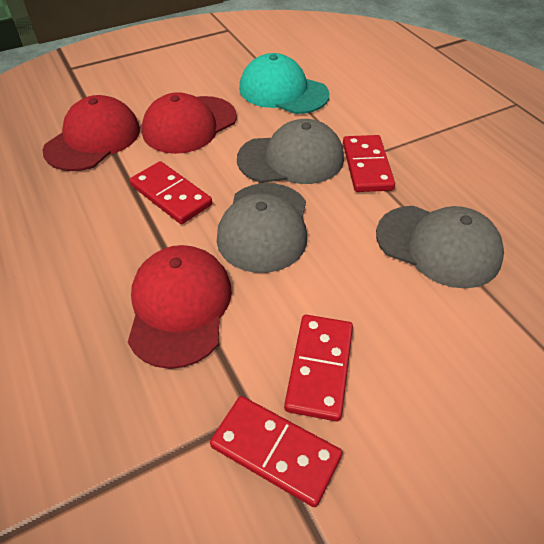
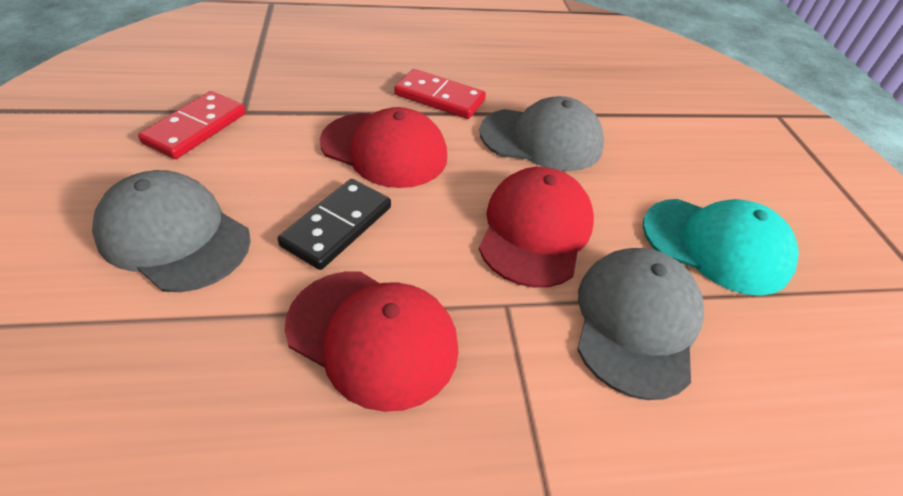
black domino: 0 -> 1
red domino: 4 -> 2

